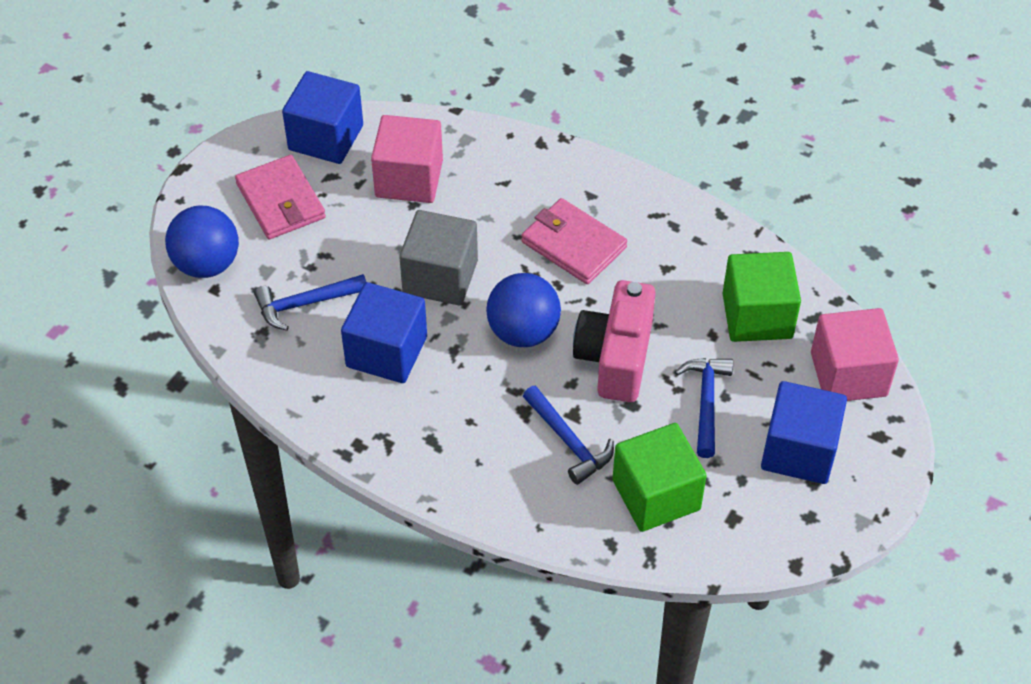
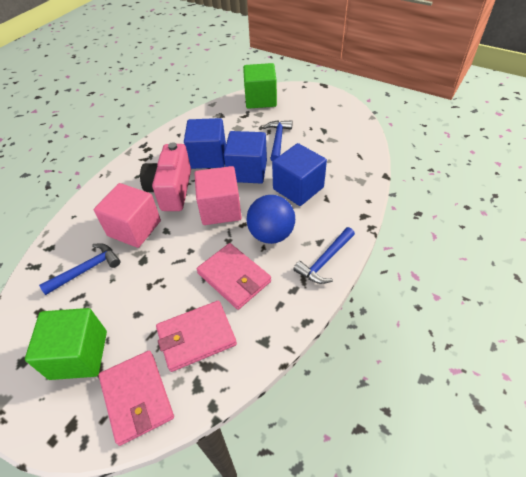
blue ball: 2 -> 1
grey cube: 1 -> 0
pink wallet: 2 -> 3

